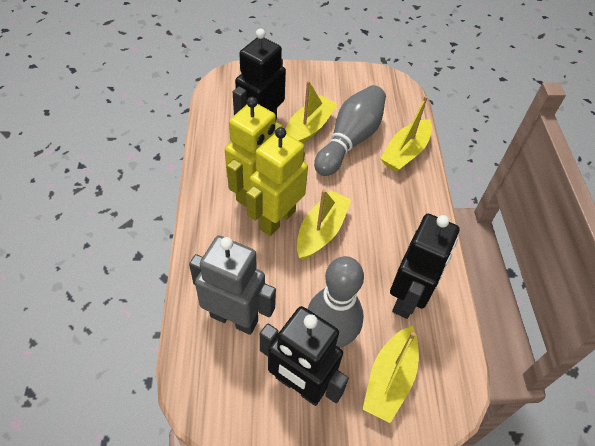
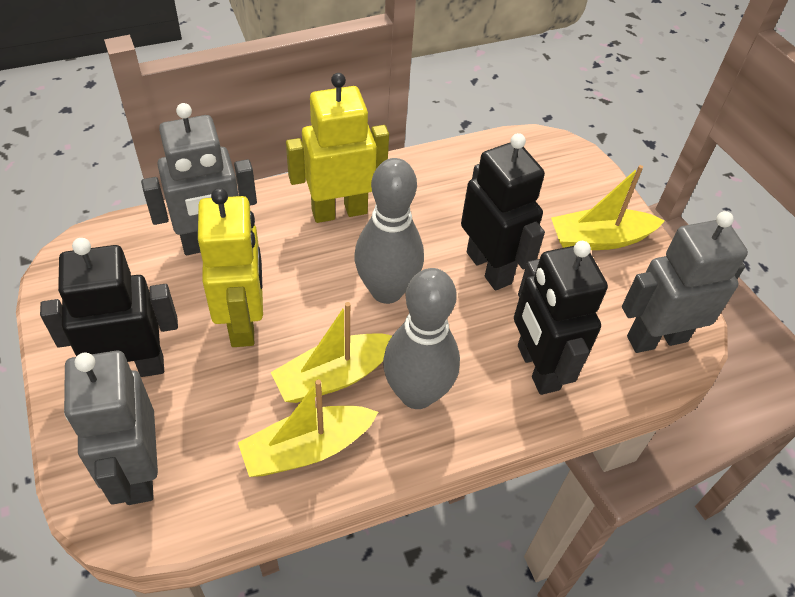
grey robot: 1 -> 3
yellow boat: 4 -> 3

